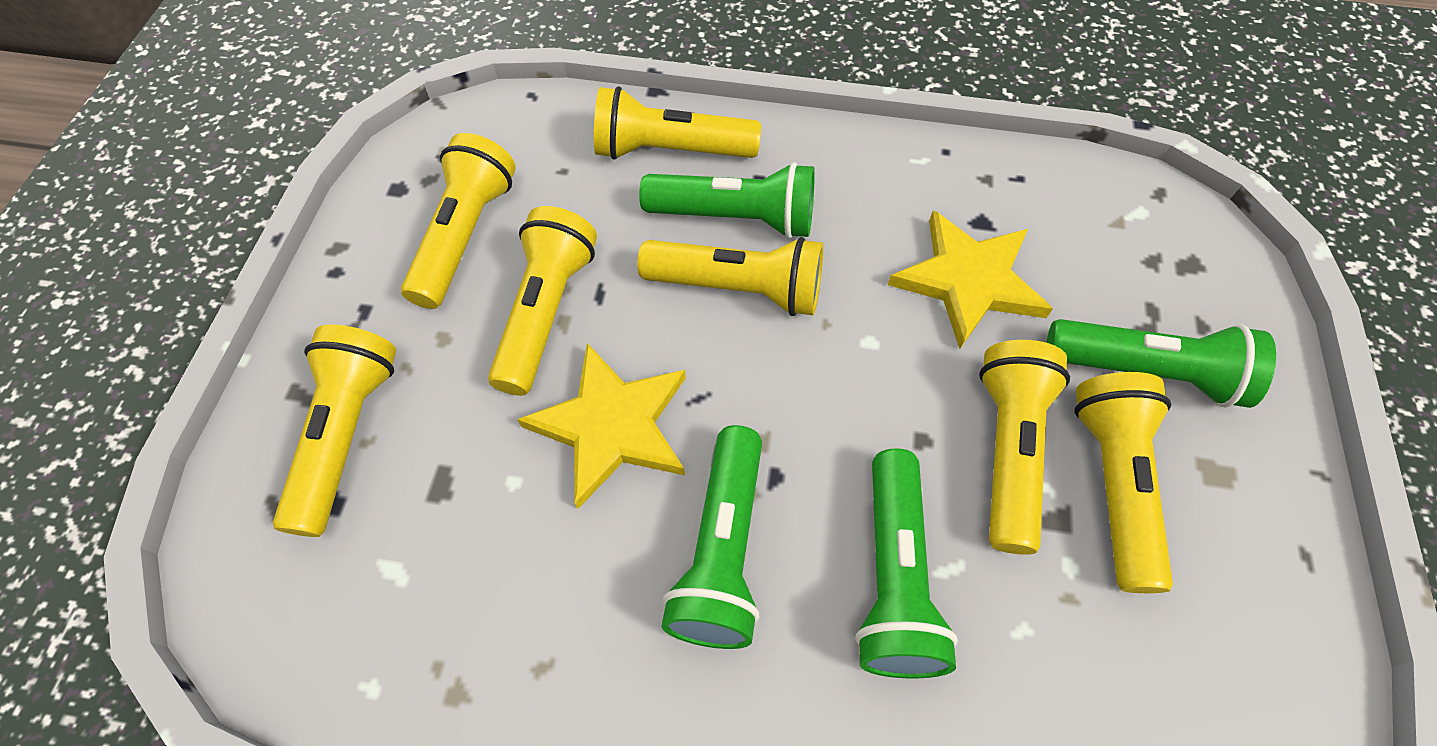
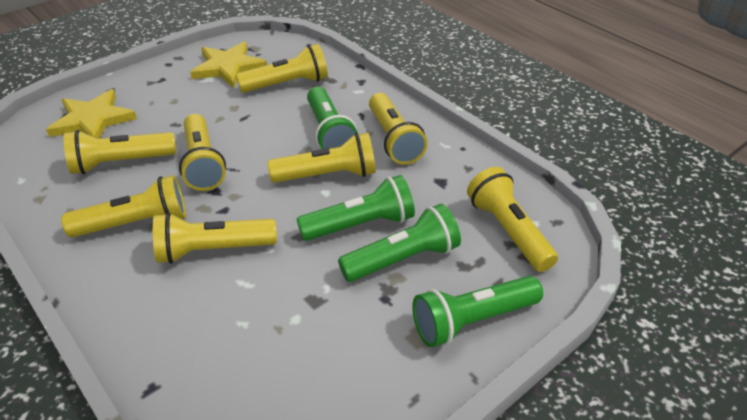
yellow flashlight: 7 -> 8

